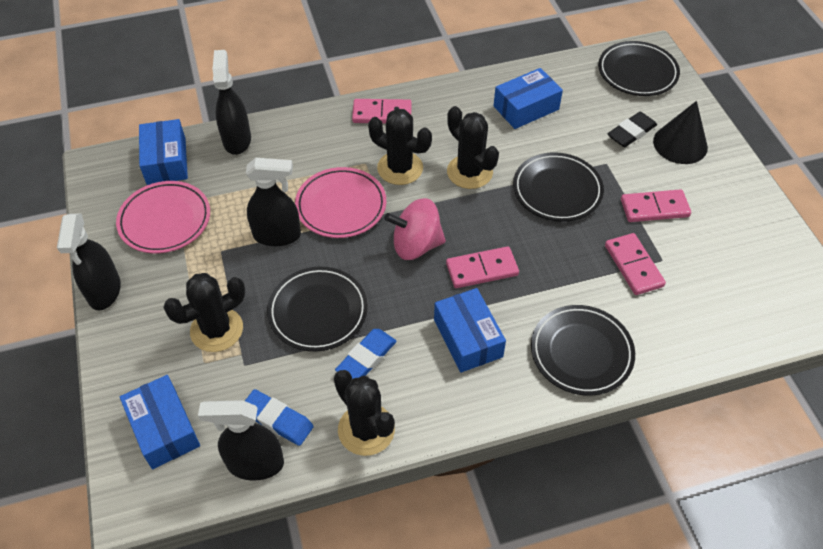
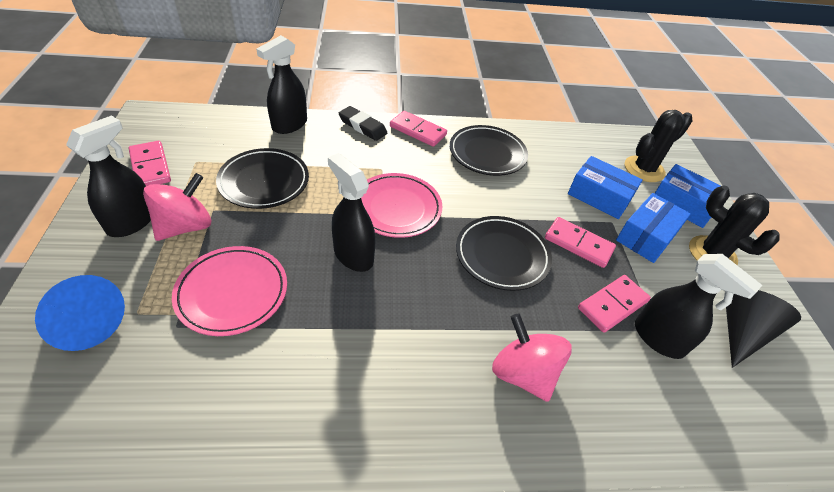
black cactus: 4 -> 2
black plate: 4 -> 3
blue box: 4 -> 3
blue cone: 0 -> 1
blue eraser: 2 -> 0
pink spinning top: 1 -> 2

